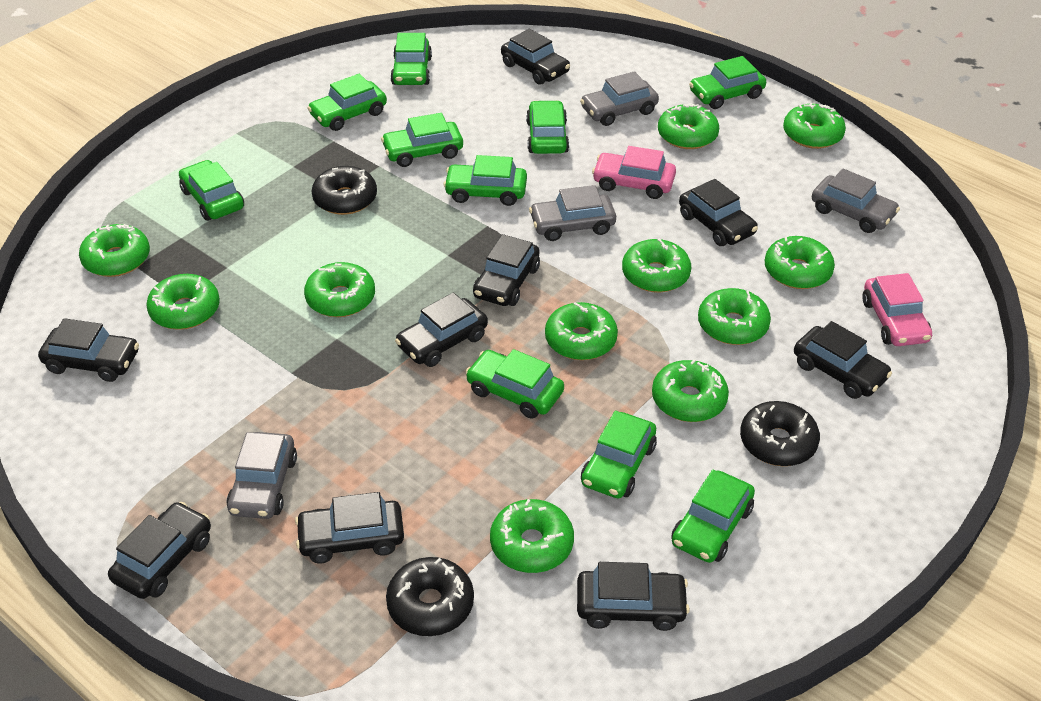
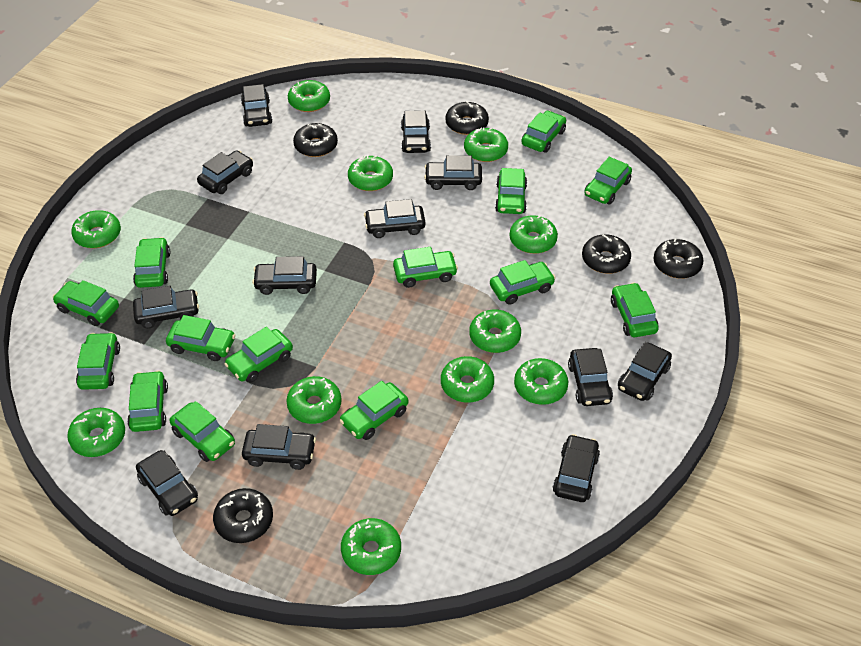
black car: 9 -> 12
black donut: 3 -> 5
green car: 10 -> 14
grey car: 4 -> 0
pink car: 2 -> 0

